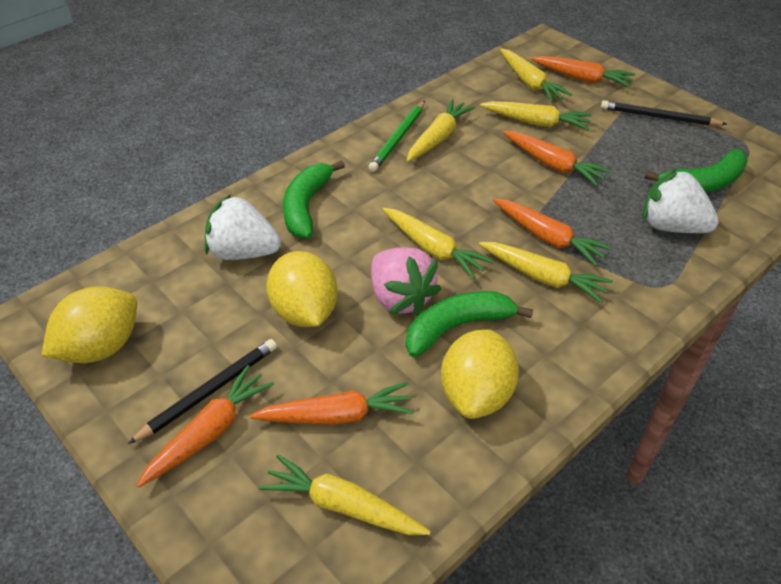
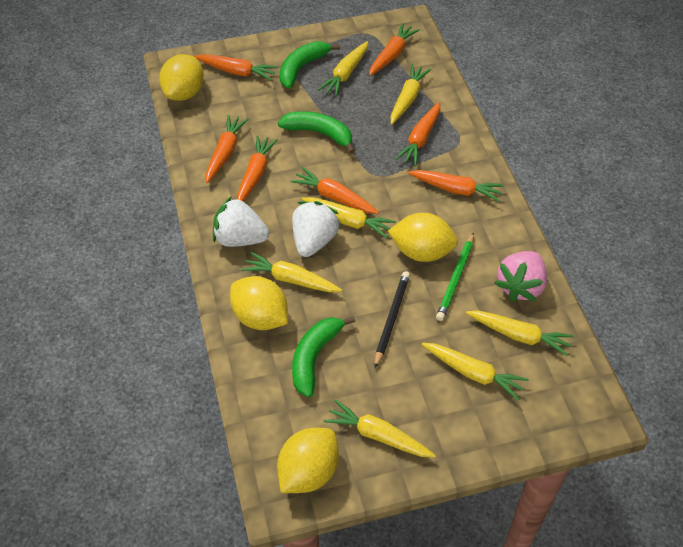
black pencil: 2 -> 1
orange carrot: 5 -> 7
yellow carrot: 6 -> 7
yellow lemon: 3 -> 4

